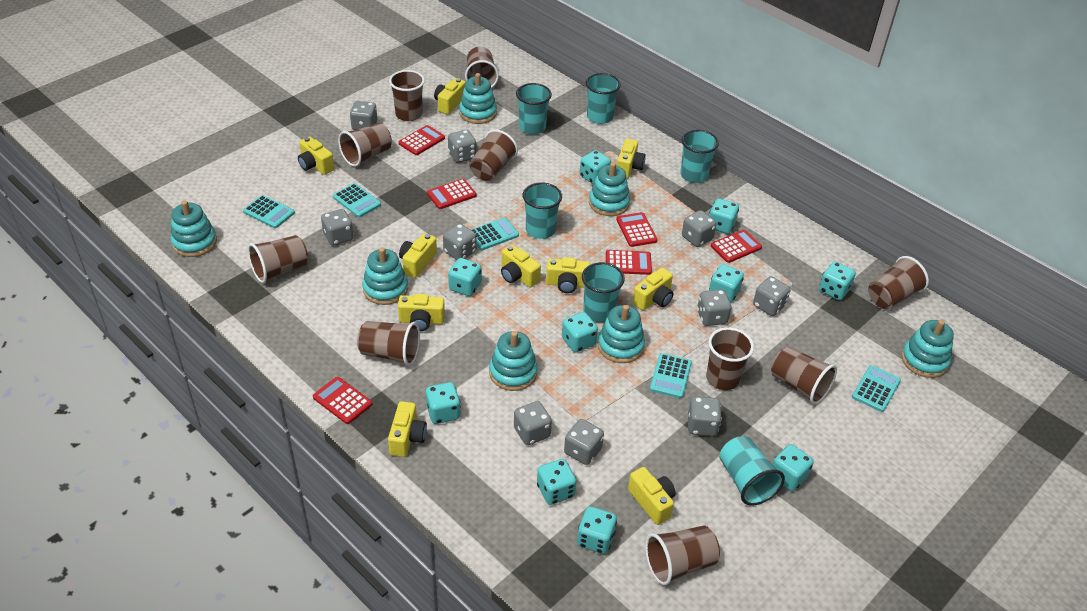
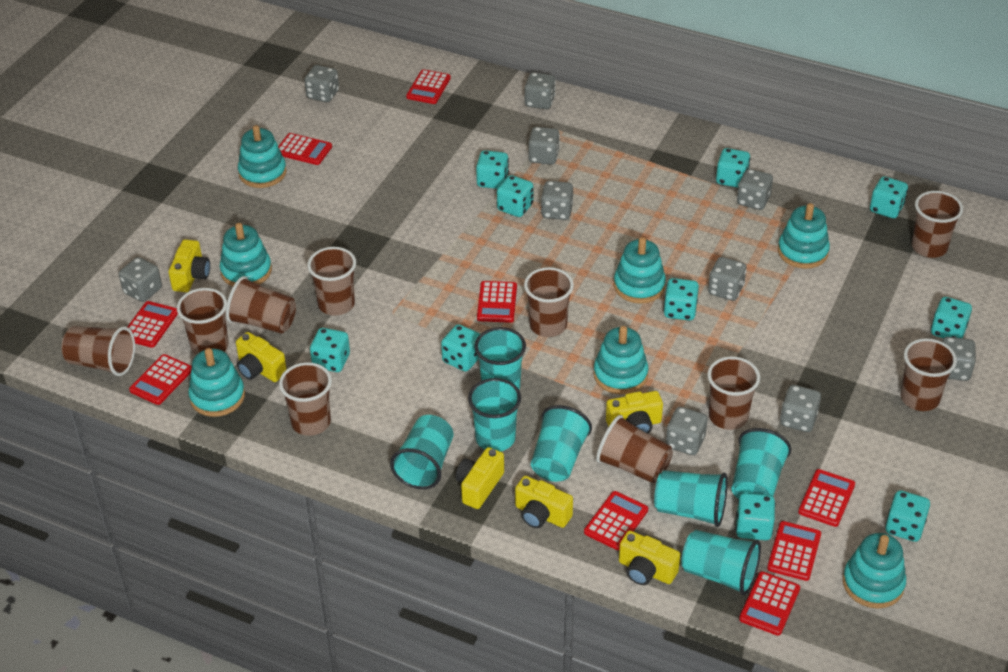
red calculator: 6 -> 9
turquoise calculator: 5 -> 0
turquoise cup: 6 -> 7
yellow camera: 10 -> 6

